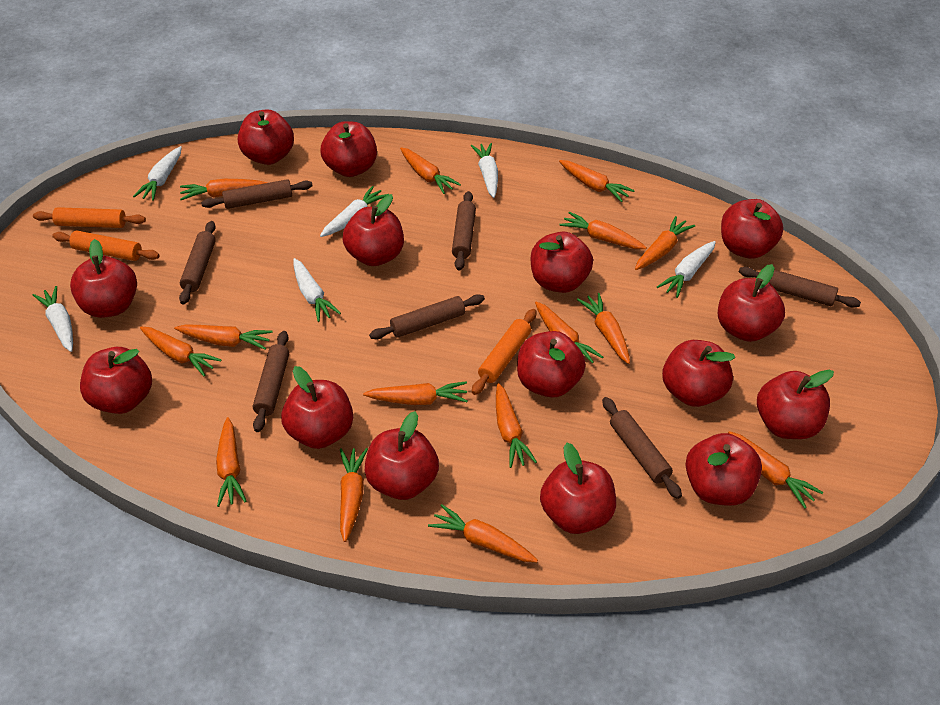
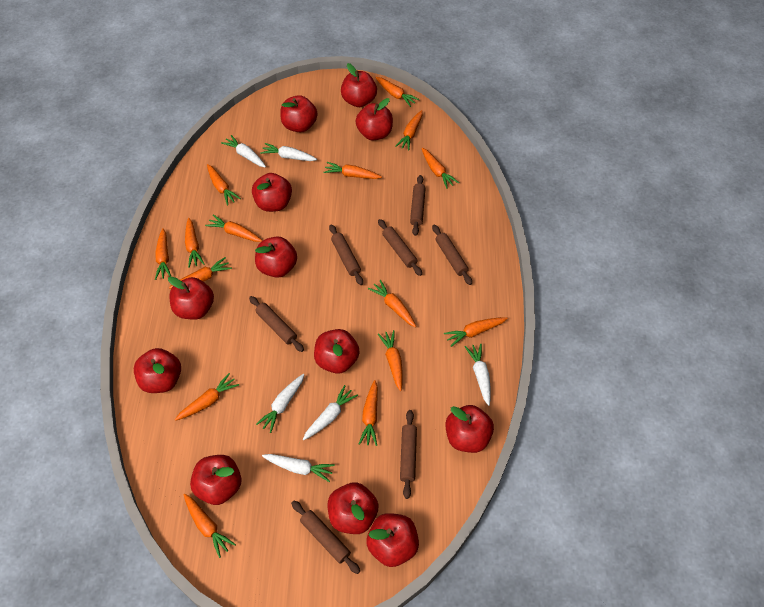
orange rolling pin: 3 -> 0
red apple: 15 -> 12

